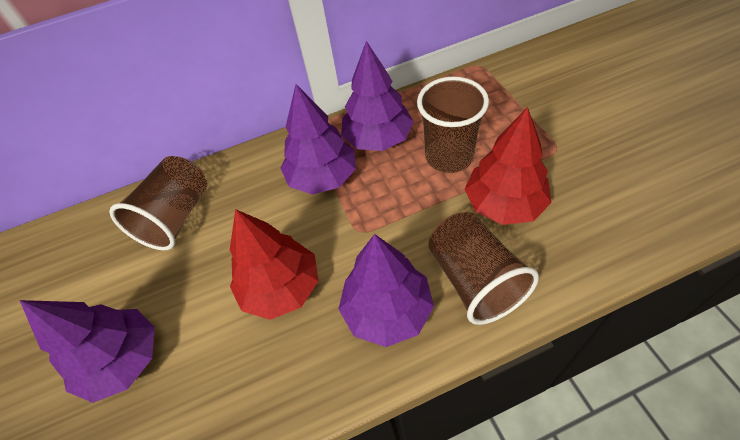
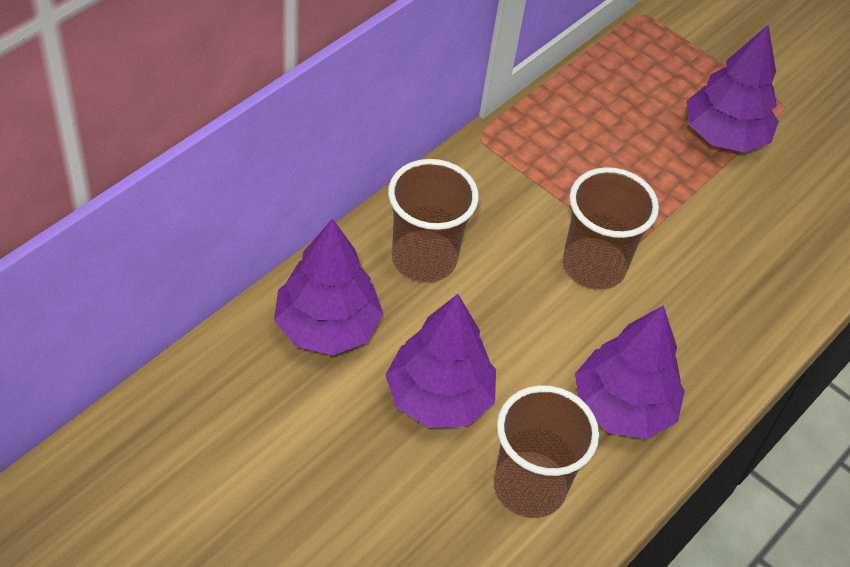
red tree: 2 -> 0

